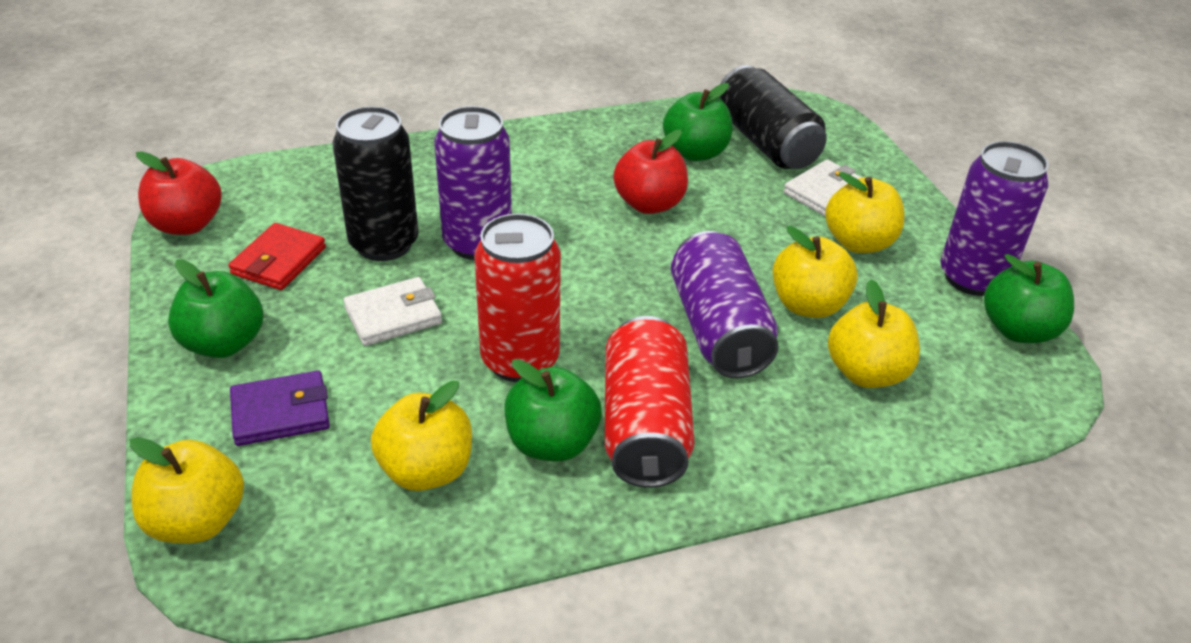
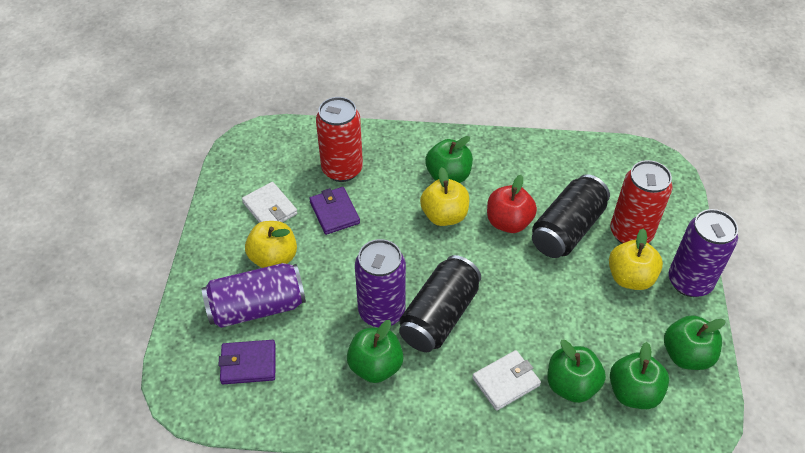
green apple: 4 -> 5
purple wallet: 1 -> 2
red apple: 2 -> 1
red wallet: 1 -> 0
yellow apple: 5 -> 3

